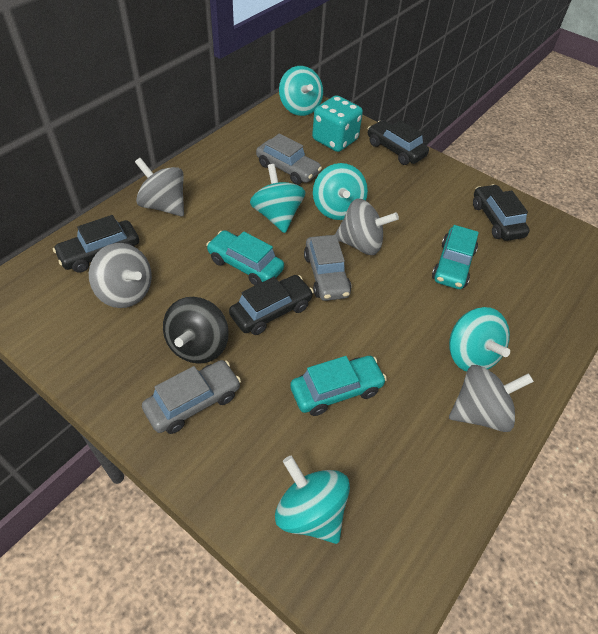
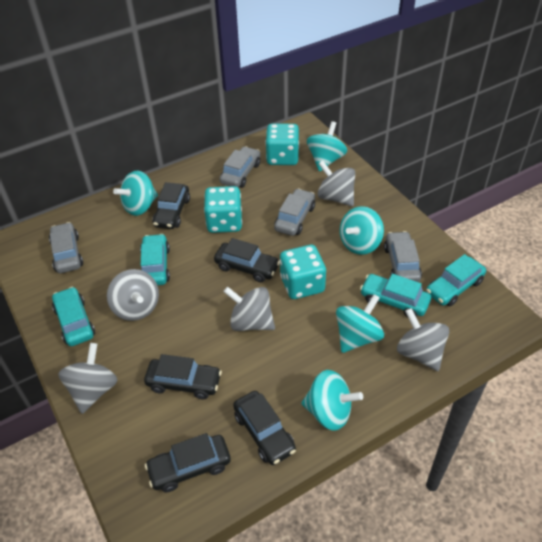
black car: 4 -> 5
black spinning top: 1 -> 0
grey car: 3 -> 4
grey spinning top: 4 -> 5
turquoise car: 3 -> 4
turquoise dice: 1 -> 3

